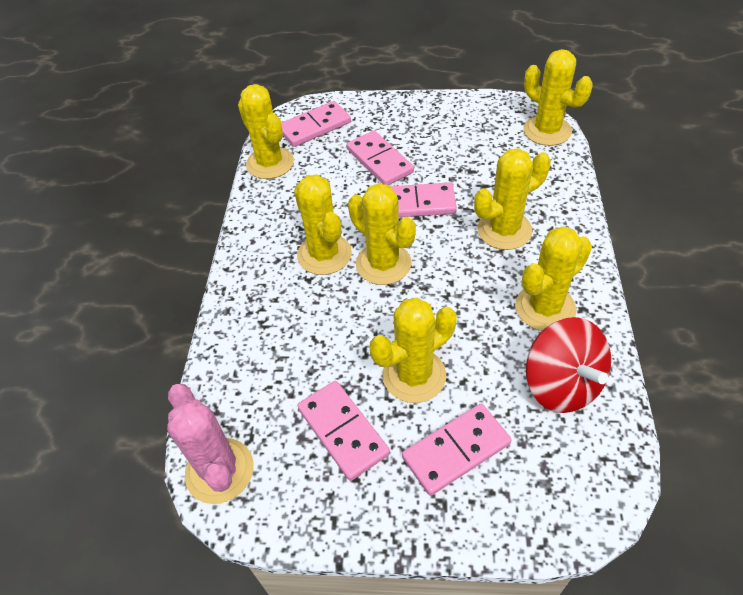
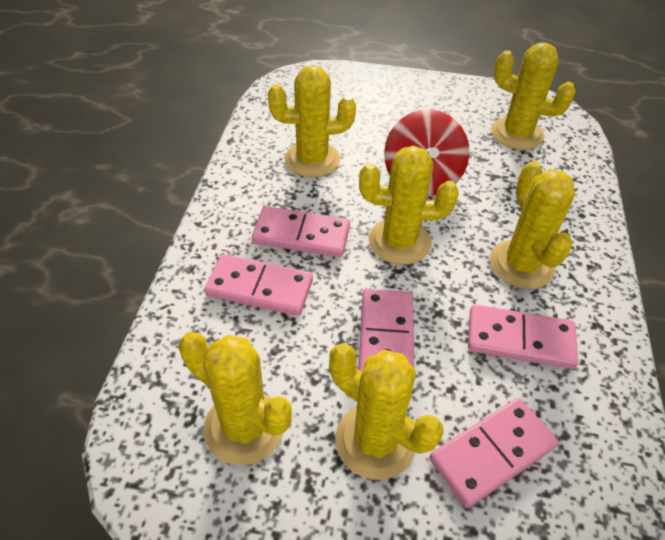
pink cactus: 1 -> 0
yellow cactus: 7 -> 6

